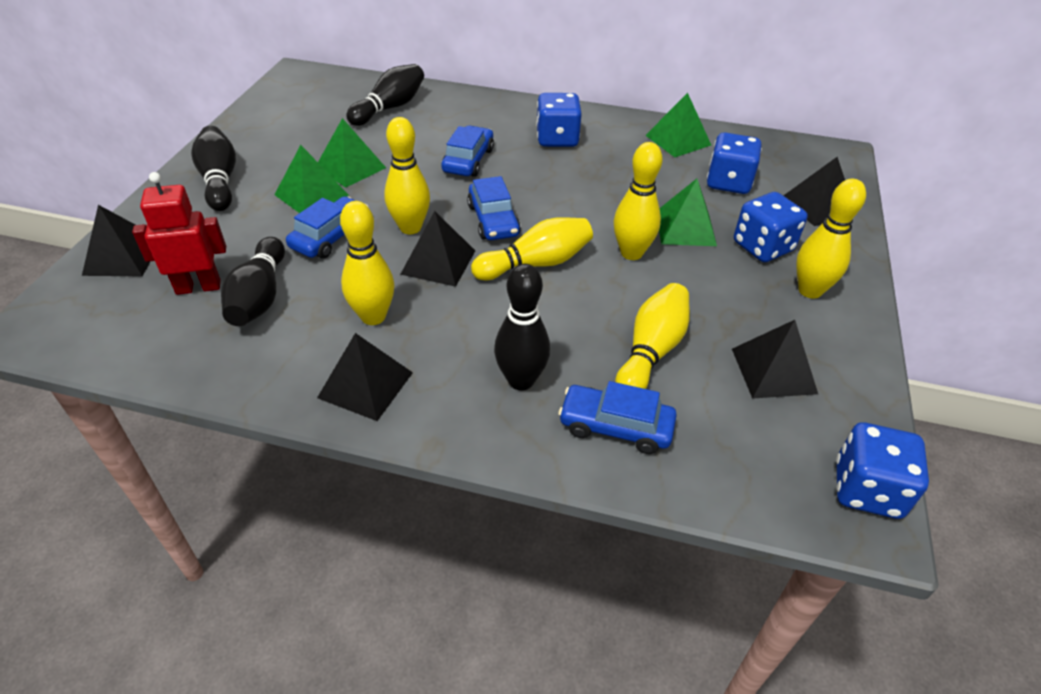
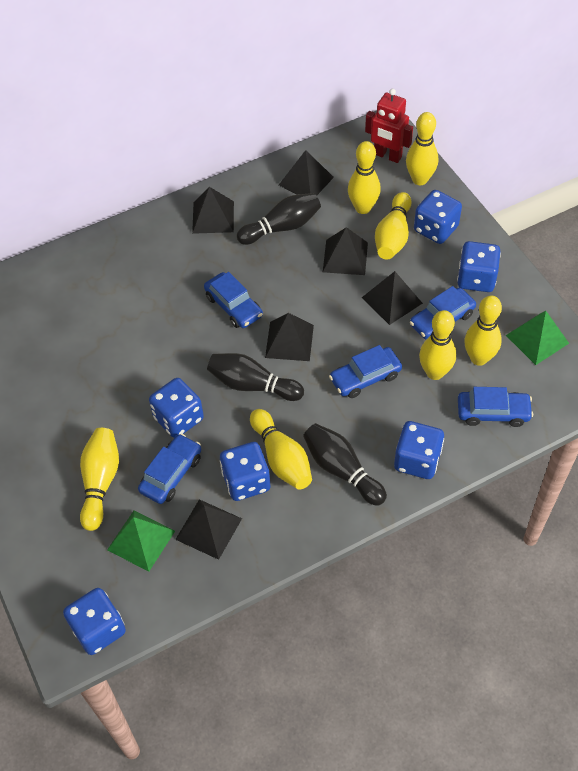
black bowling pin: 4 -> 3
black pyramid: 5 -> 6
blue car: 4 -> 5
blue dice: 4 -> 6
green pyramid: 4 -> 2
yellow bowling pin: 6 -> 7

